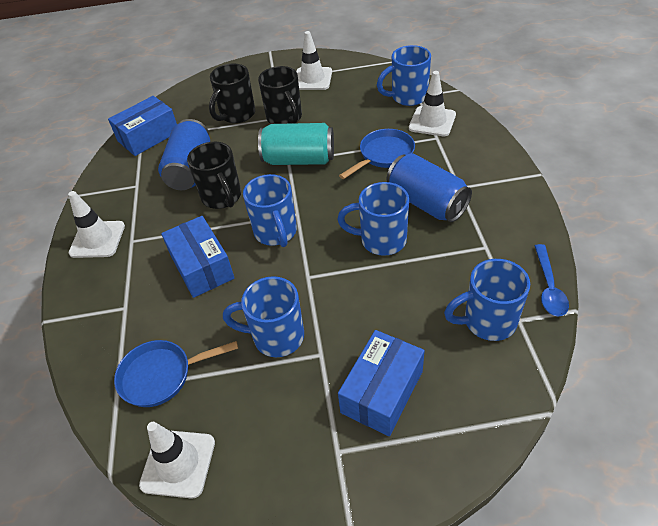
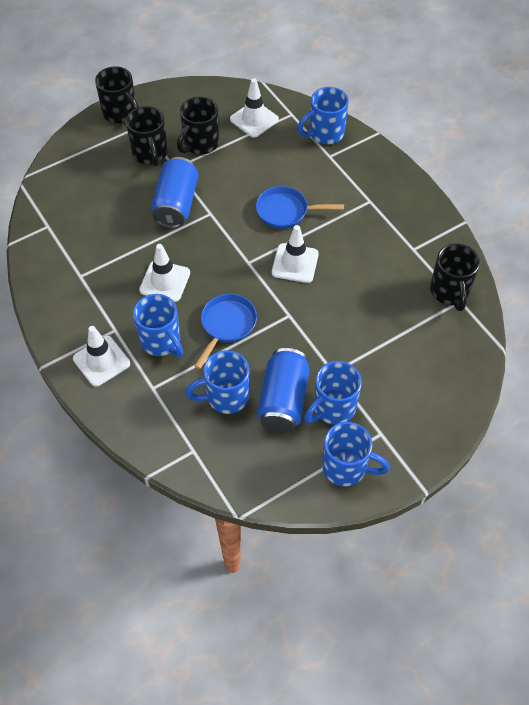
black mug: 3 -> 4
blue box: 3 -> 0
blue spoon: 1 -> 0
turquoise can: 1 -> 0

